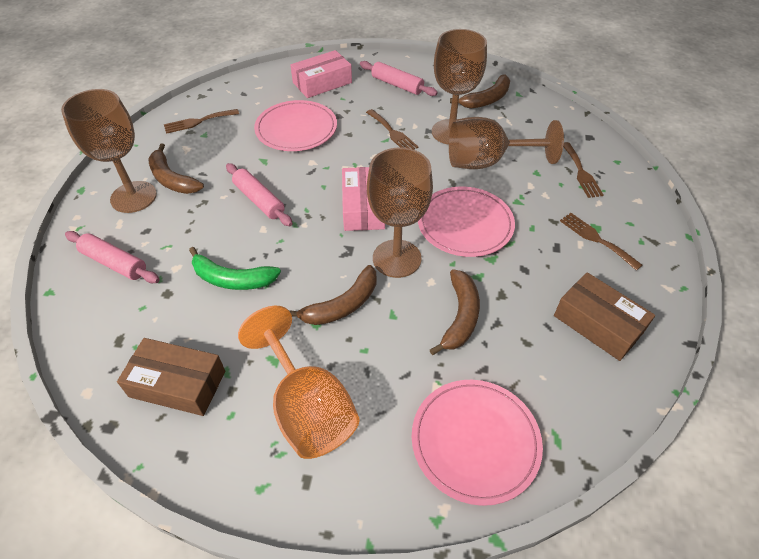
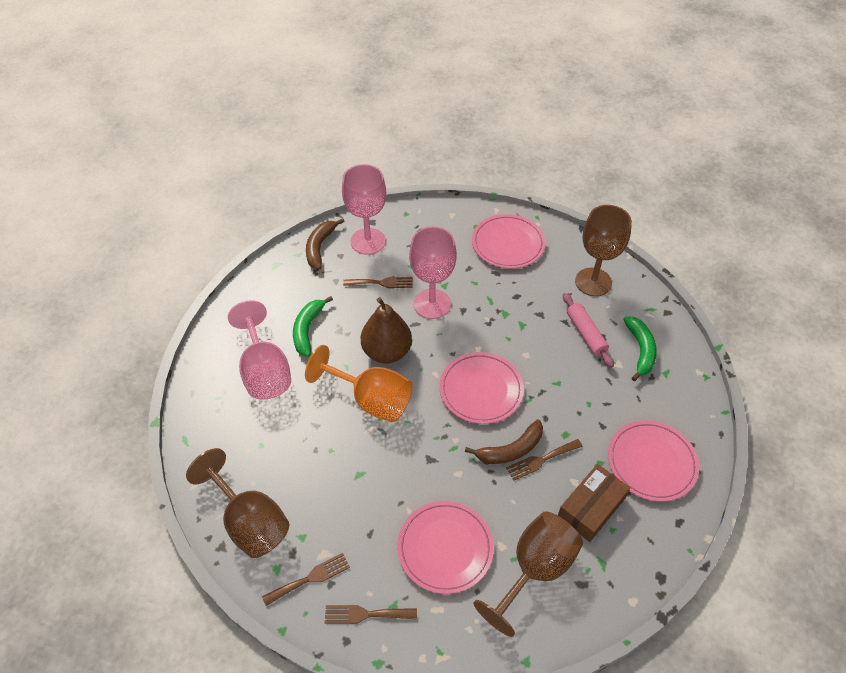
brown banana: 4 -> 2
brown box: 2 -> 1
brown goblet: 4 -> 3
brown pear: 0 -> 1
green banana: 1 -> 2
pink box: 2 -> 0
pink goblet: 0 -> 3
pink plate: 3 -> 4
pink rolling pin: 3 -> 1

